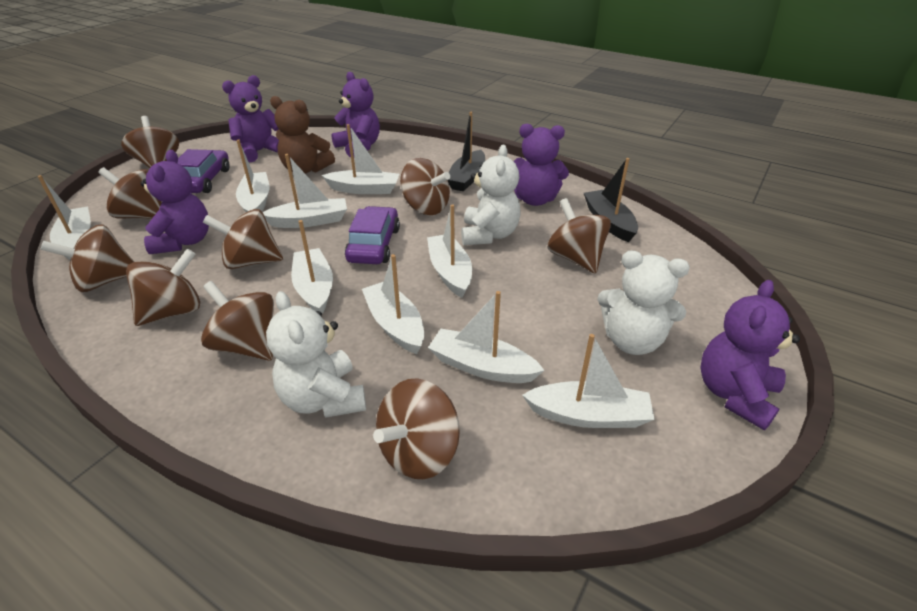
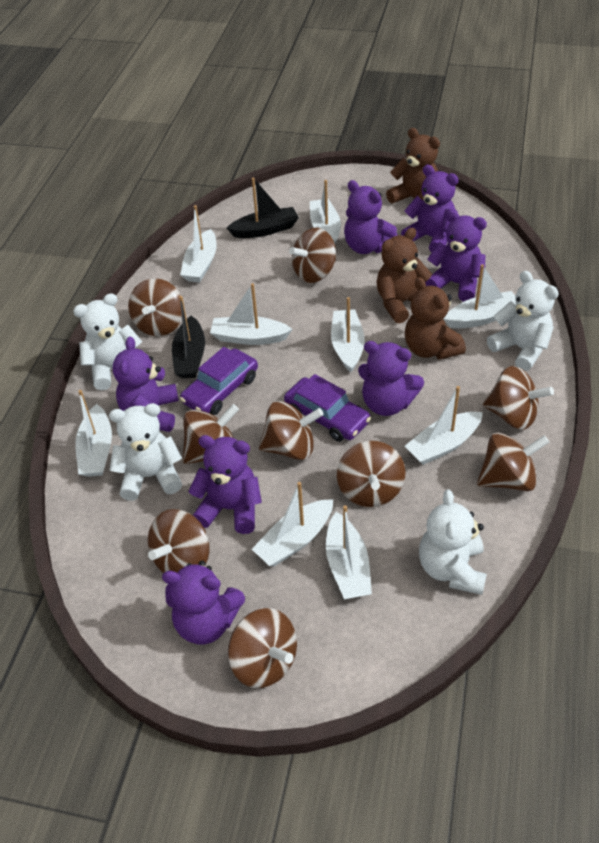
brown teddy bear: 1 -> 3
purple teddy bear: 5 -> 7
white teddy bear: 3 -> 4

